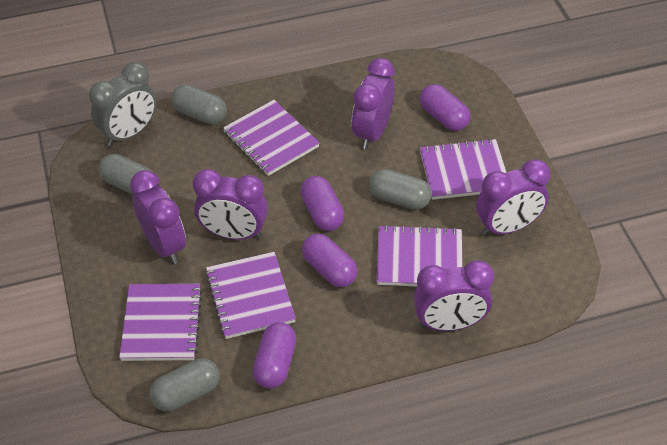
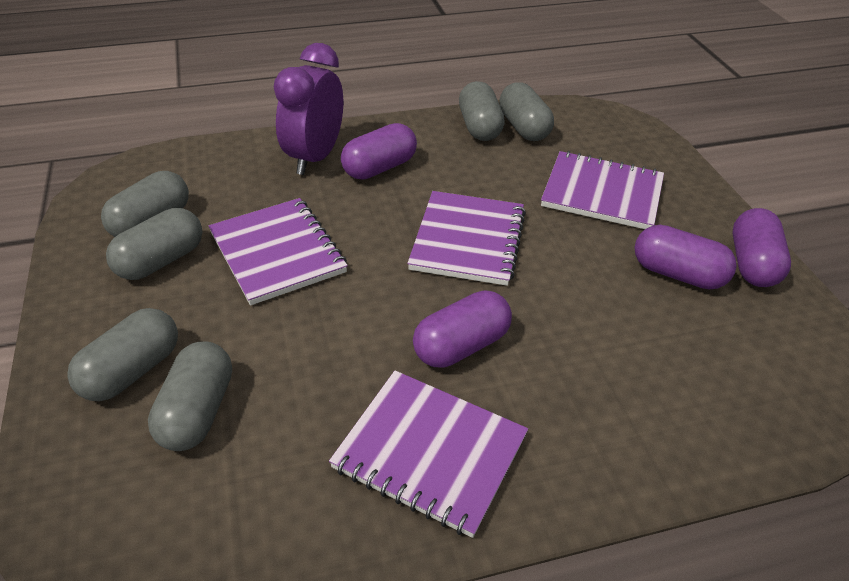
grey capsule: 4 -> 6
grey clock: 1 -> 0
purple clock: 5 -> 1
purple notebook: 5 -> 4

